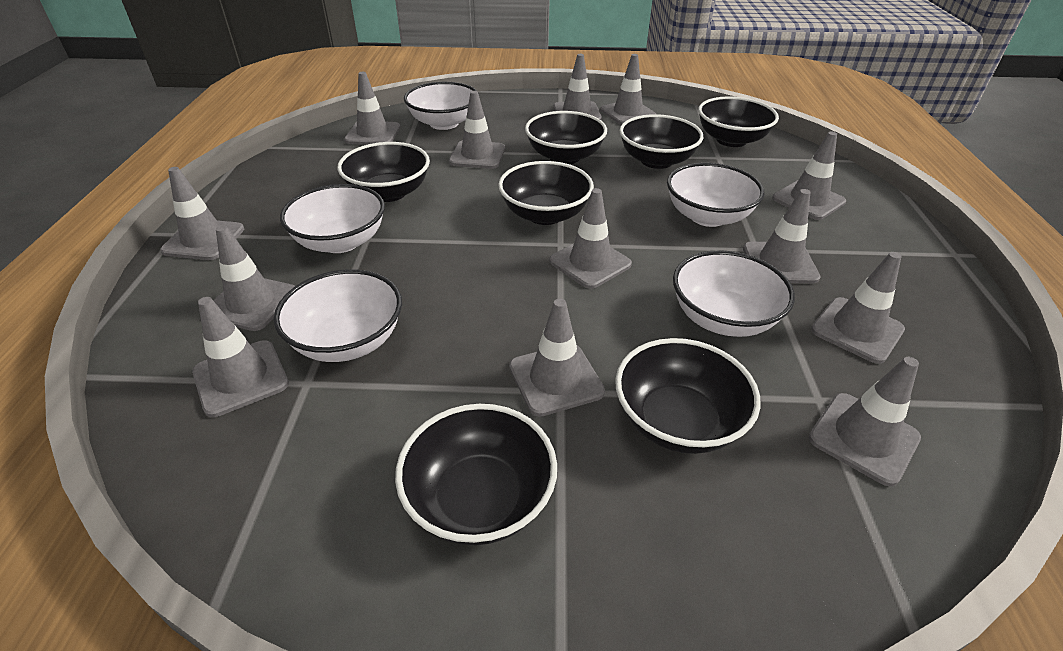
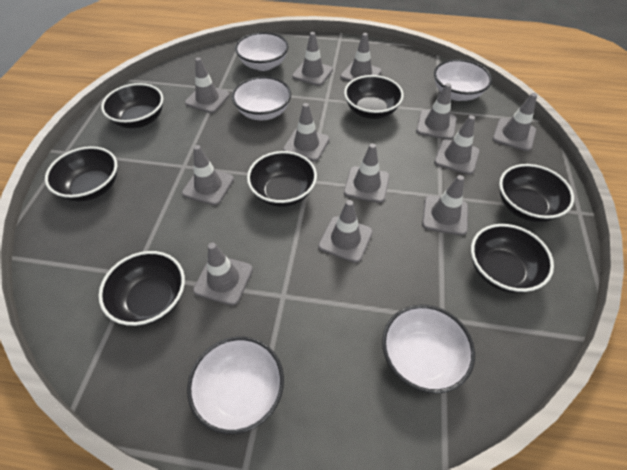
grey traffic cone: 13 -> 12

